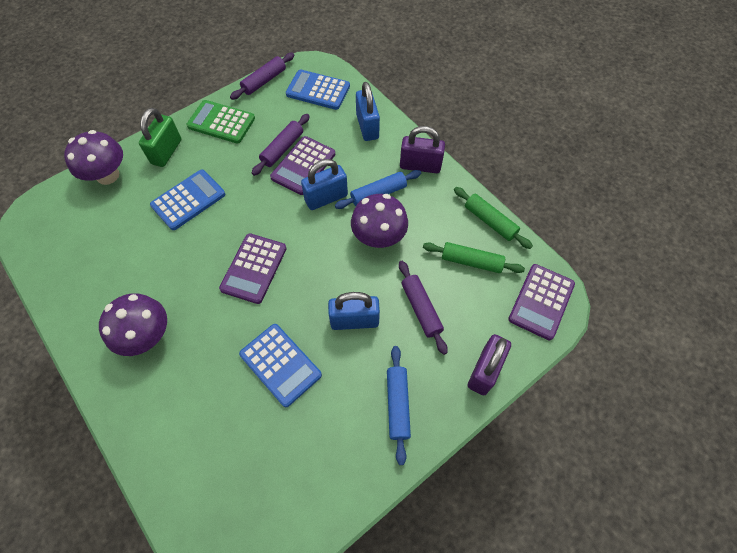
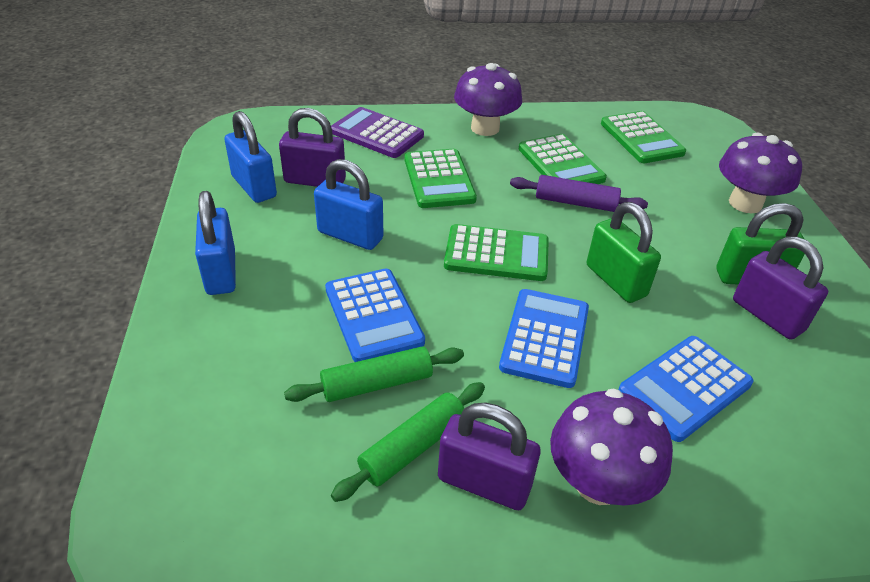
blue rolling pin: 2 -> 0
green calculator: 1 -> 4
green padlock: 1 -> 2
purple calculator: 3 -> 1
purple padlock: 2 -> 3
purple rolling pin: 3 -> 1

